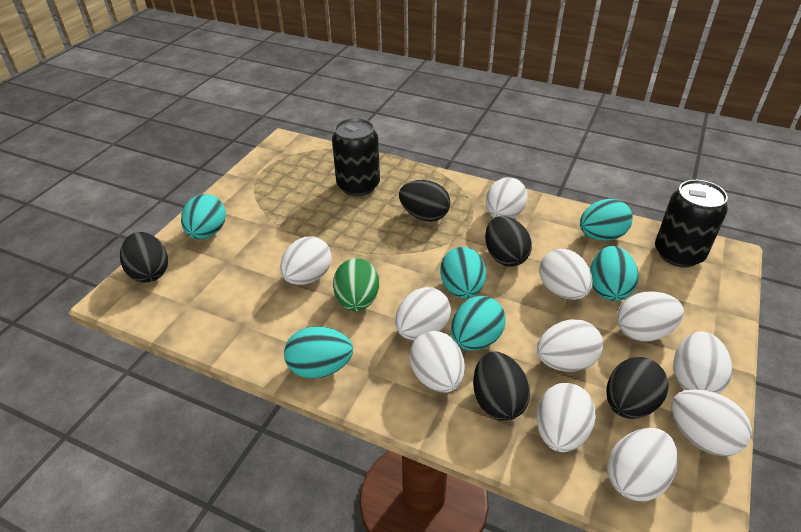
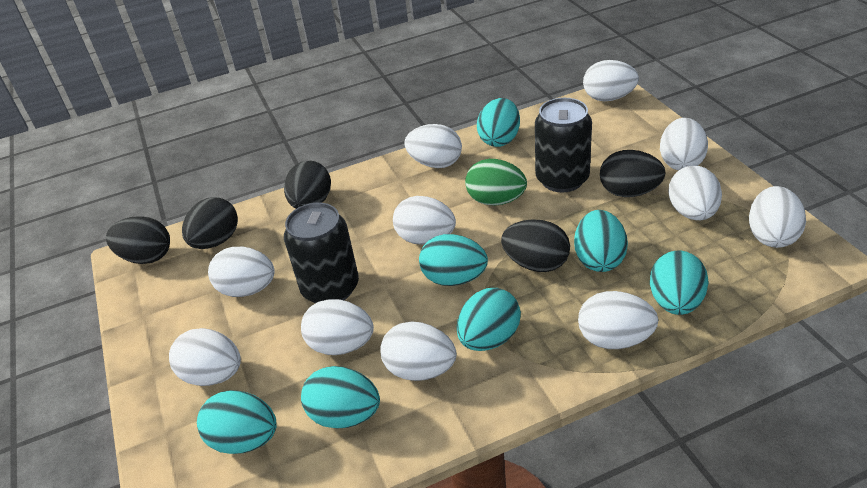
turquoise egg: 6 -> 7

